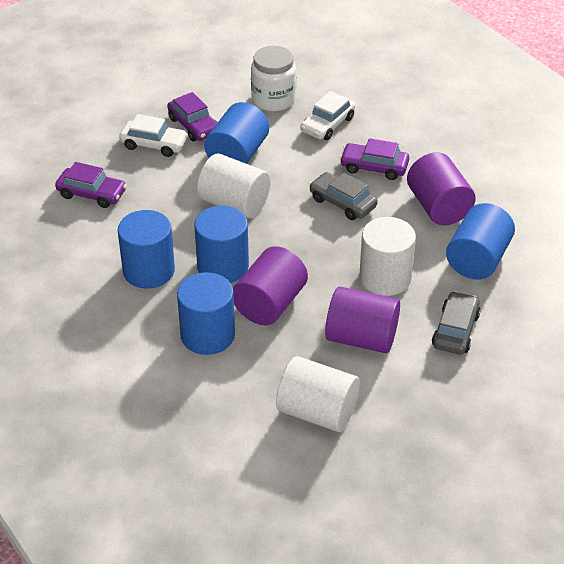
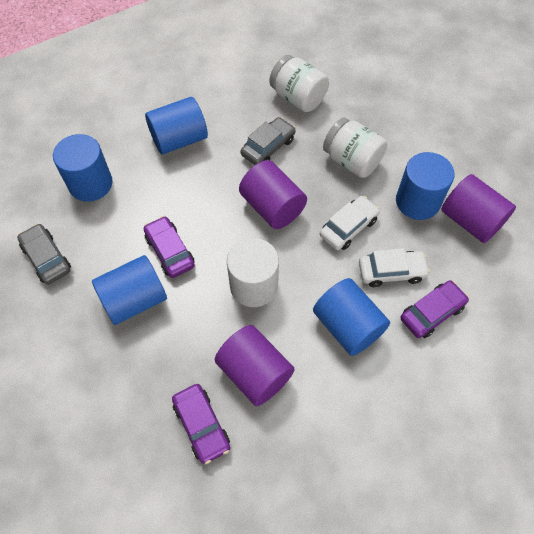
white cylinder: 3 -> 1
white jar: 1 -> 2

